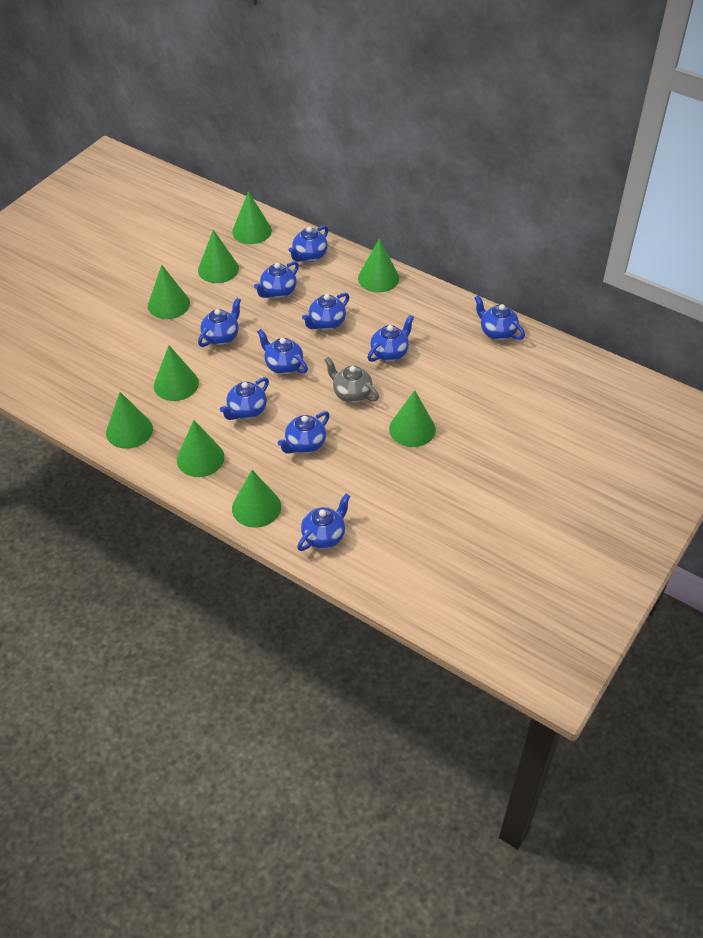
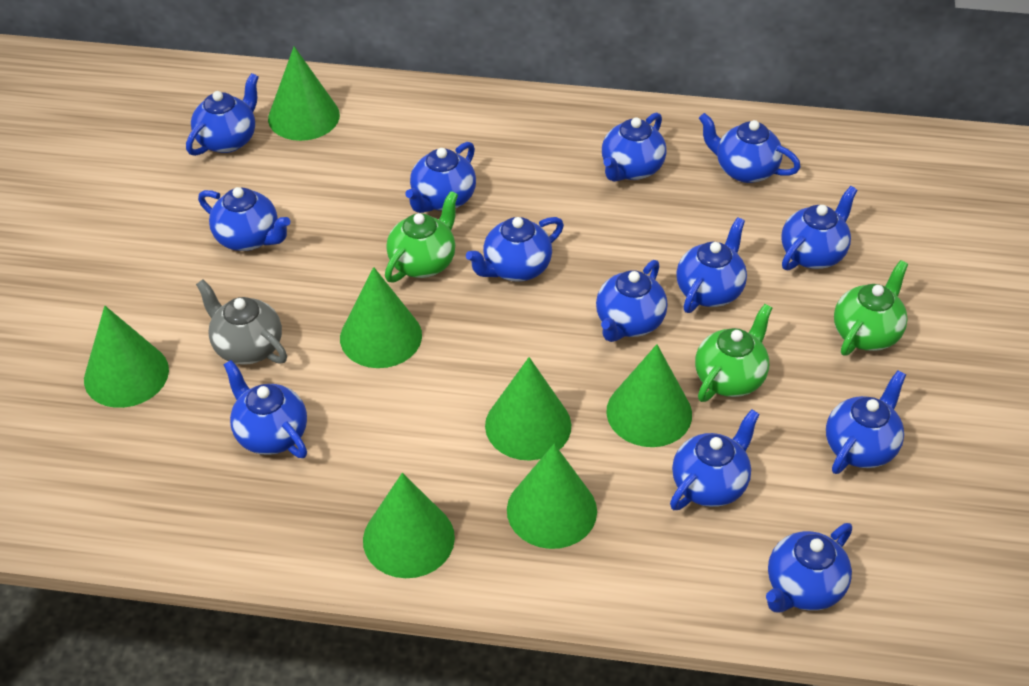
blue teapot: 10 -> 13
green cone: 9 -> 7
green teapot: 0 -> 3

